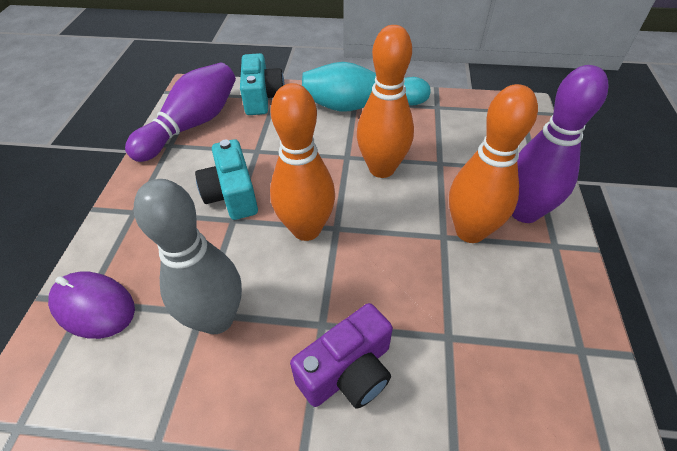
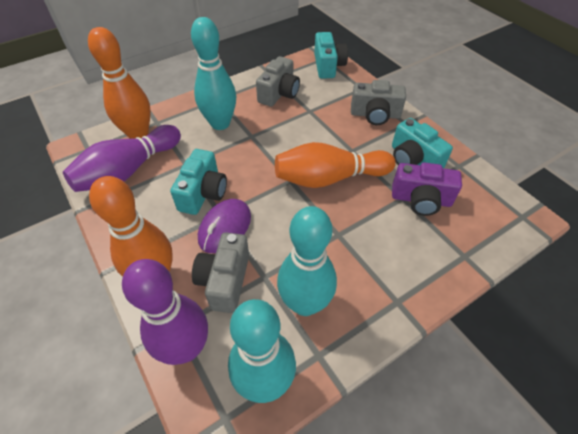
grey bowling pin: 1 -> 0
grey camera: 0 -> 3
turquoise bowling pin: 1 -> 3
turquoise camera: 2 -> 3

